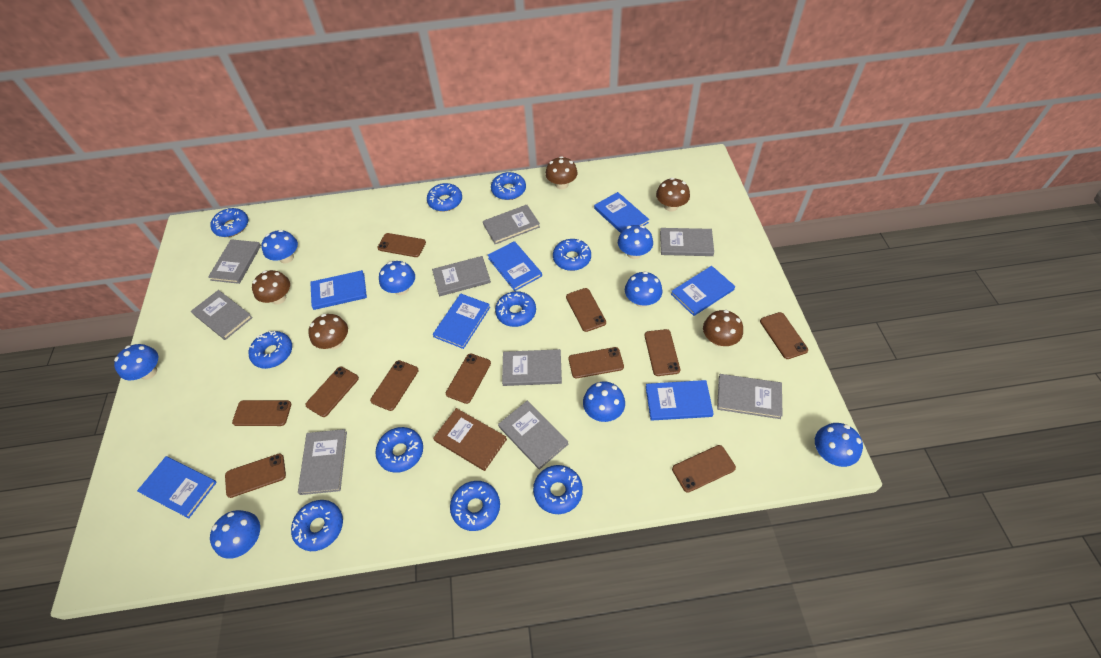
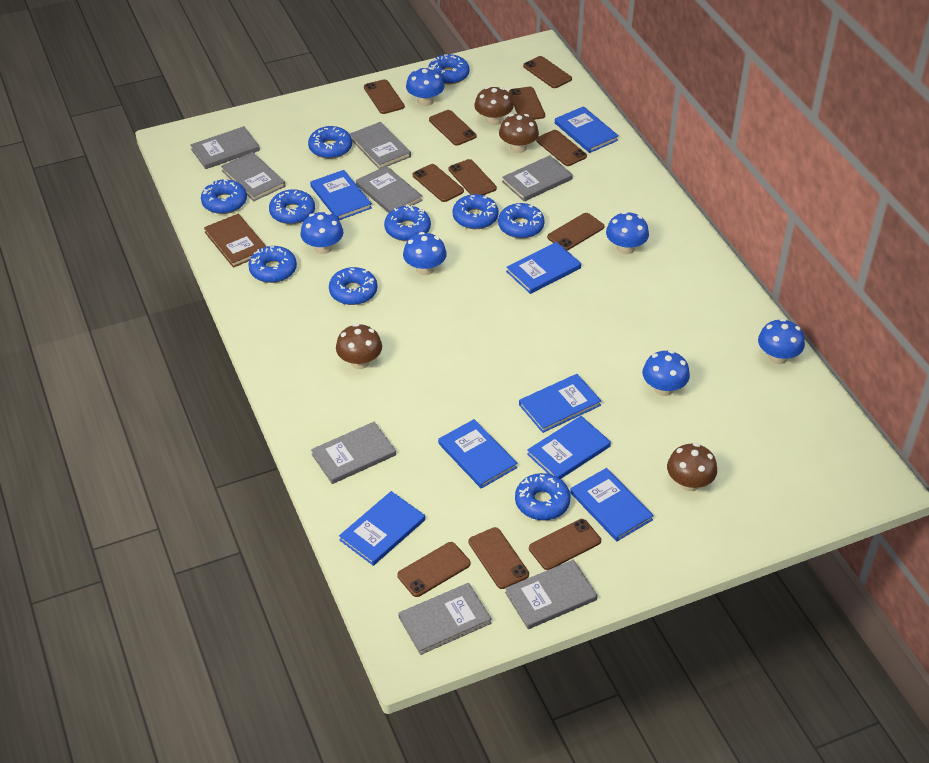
blue book: 7 -> 8
blue mushroom: 8 -> 6
brown mushroom: 5 -> 4
grey book: 9 -> 8

